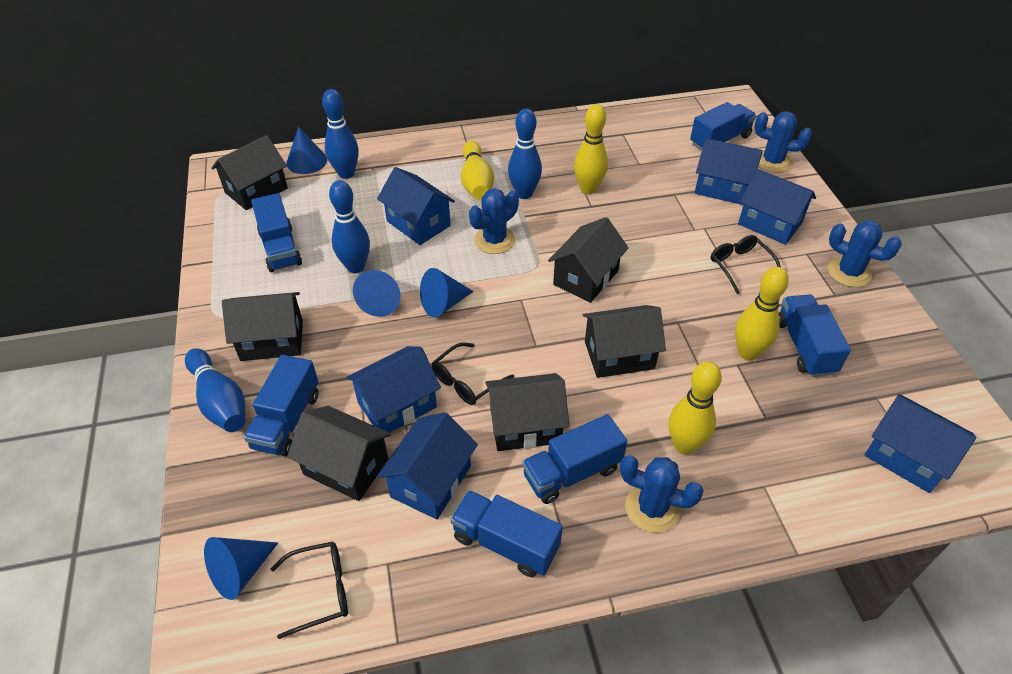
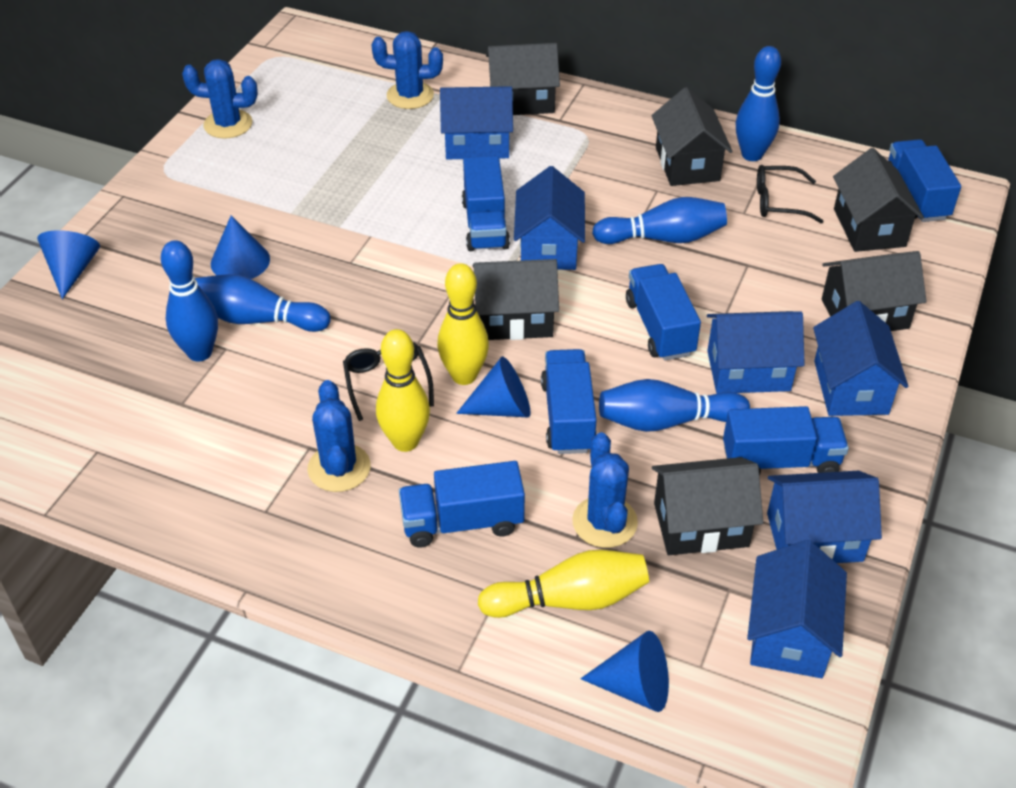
black glasses: 3 -> 2
blue bowling pin: 4 -> 5
yellow bowling pin: 4 -> 3

